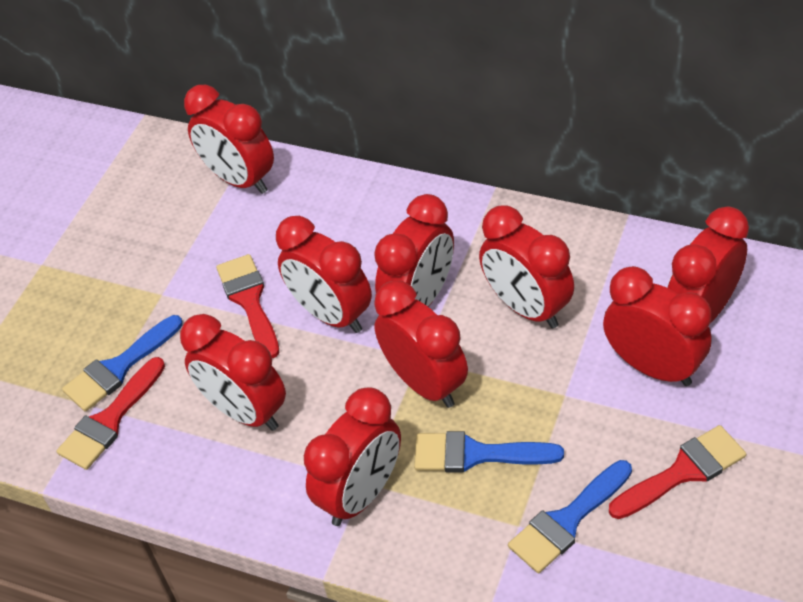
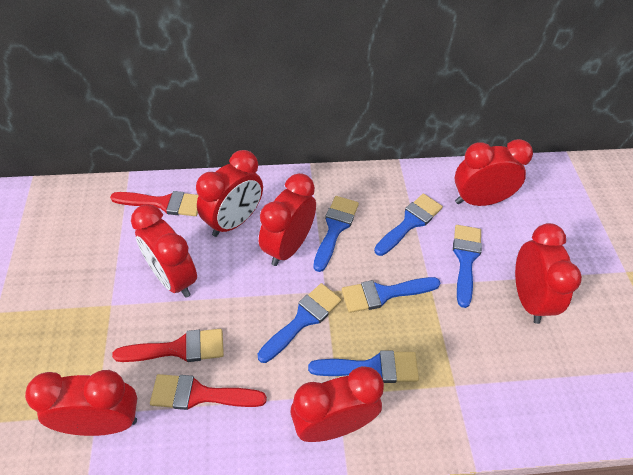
blue brush: 3 -> 6
red clock: 9 -> 7

